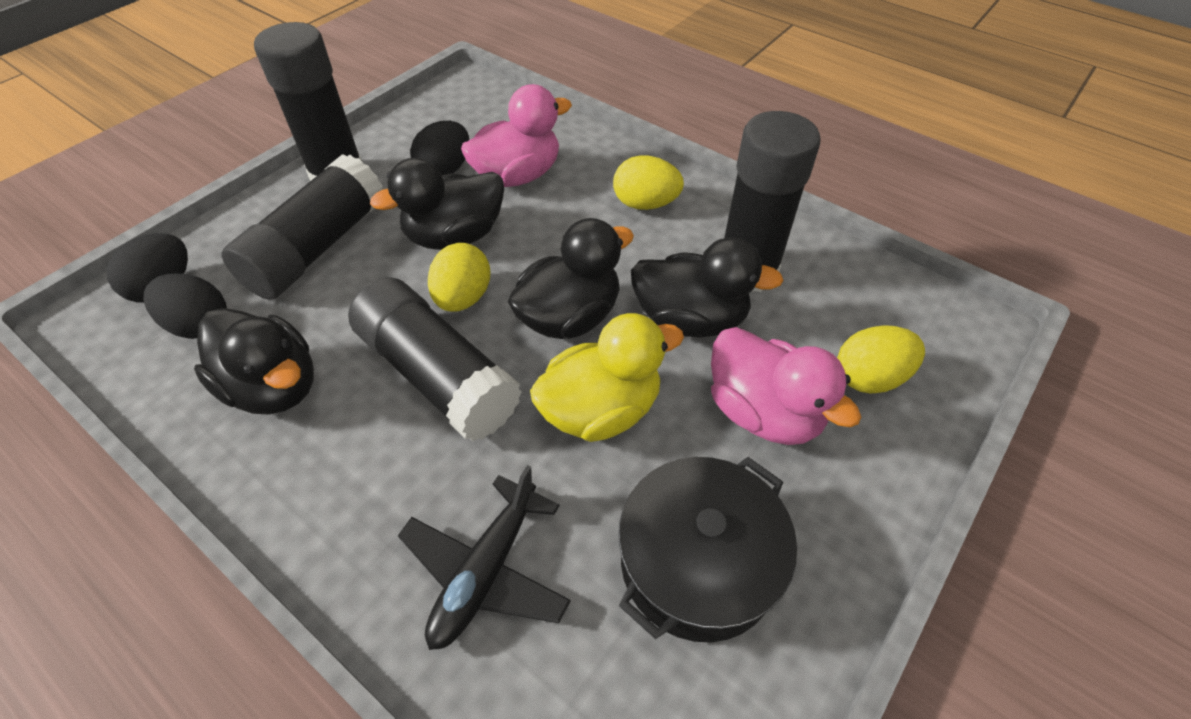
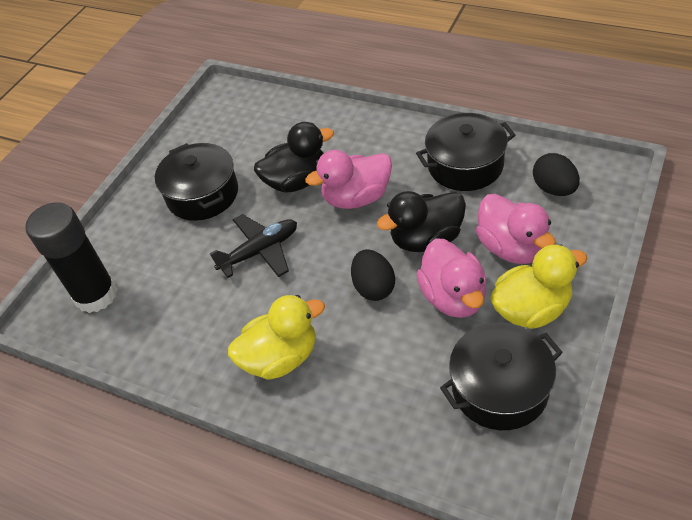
black duck: 4 -> 2
black egg: 3 -> 2
black glue stick: 4 -> 1
black pot: 1 -> 3
pink duck: 2 -> 3
yellow duck: 1 -> 2
yellow egg: 3 -> 0

